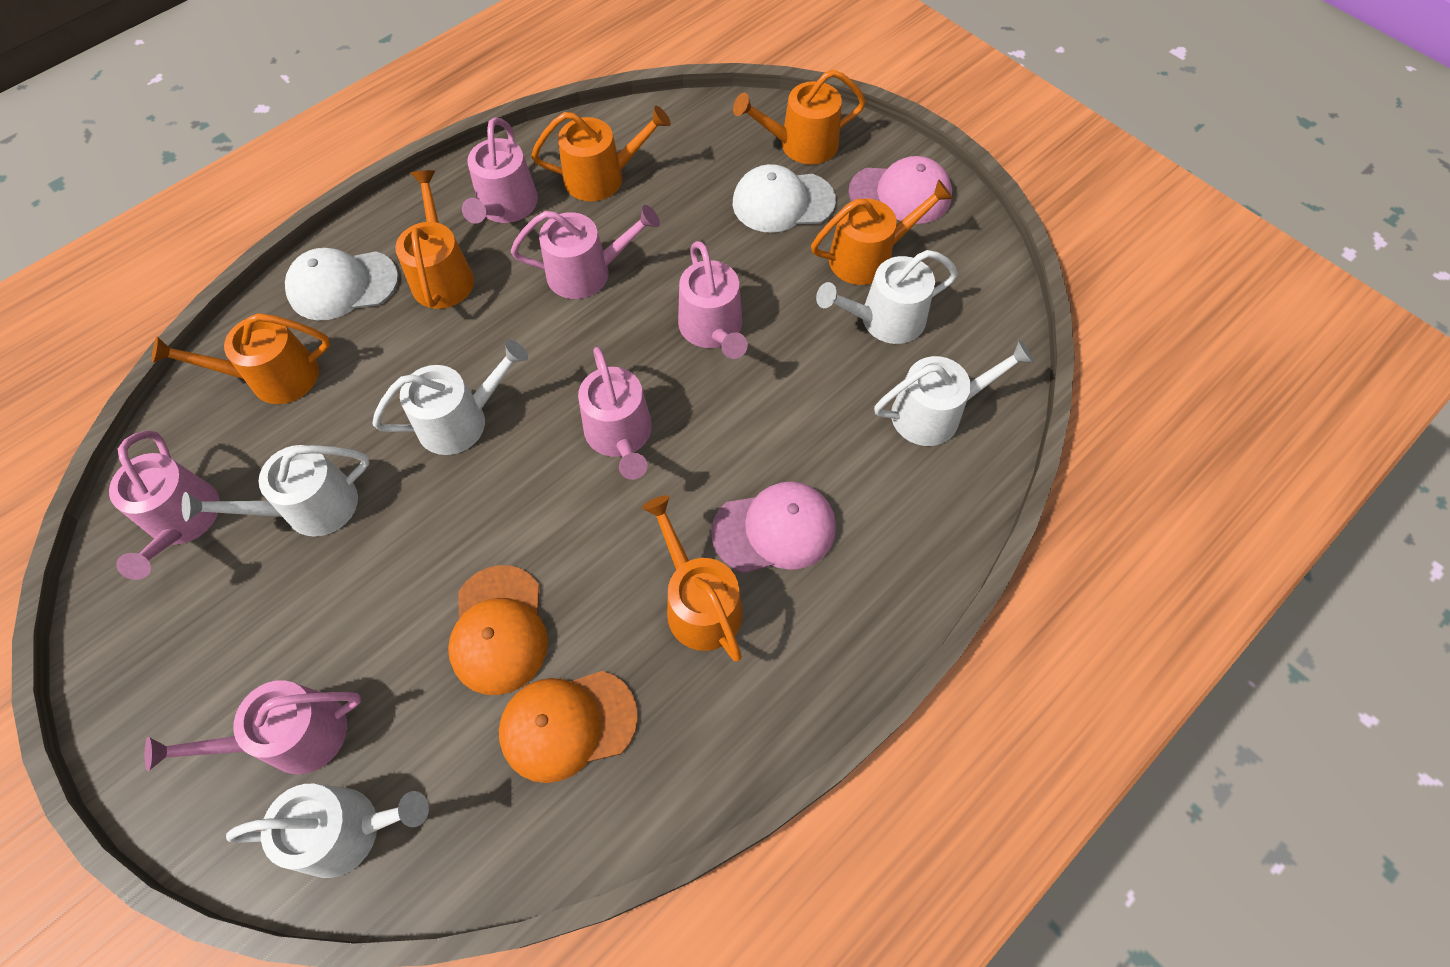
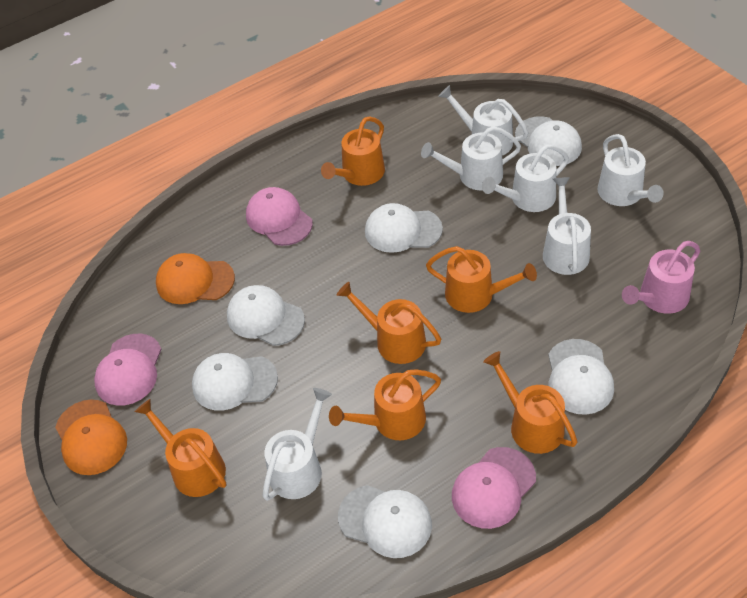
pink cap: 2 -> 3
pink watering can: 6 -> 1
white cap: 2 -> 6
white watering can: 5 -> 6

